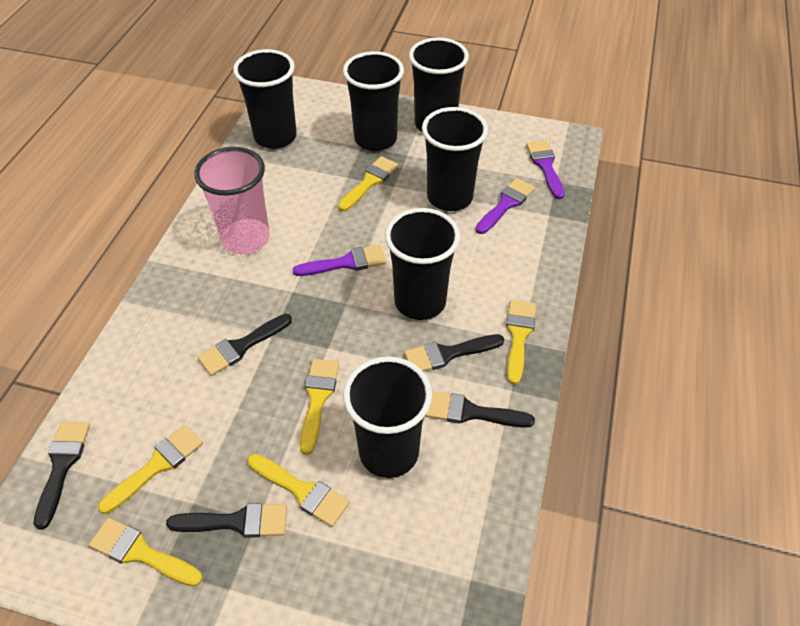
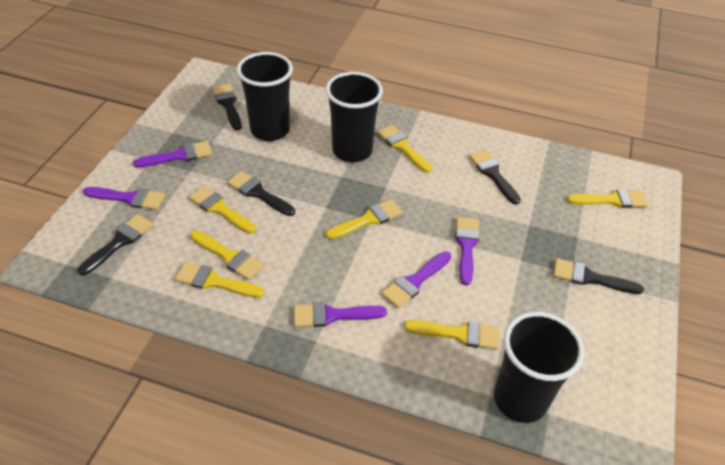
black cup: 6 -> 3
pink cup: 1 -> 0
purple brush: 3 -> 5
yellow brush: 6 -> 7

